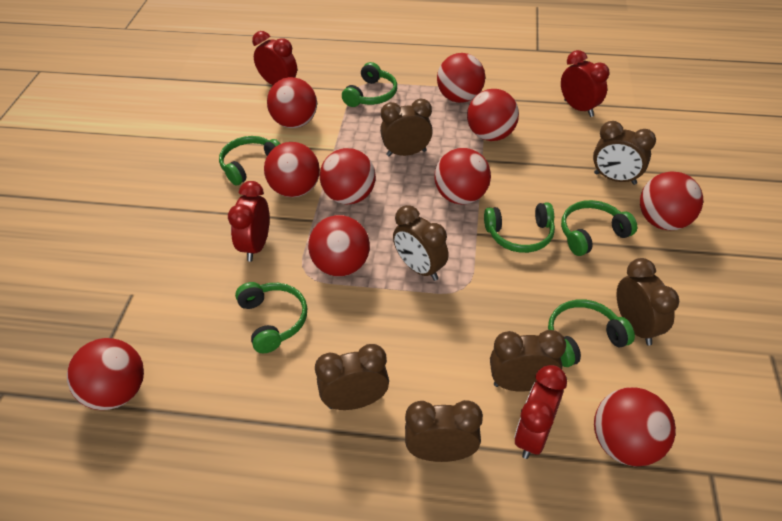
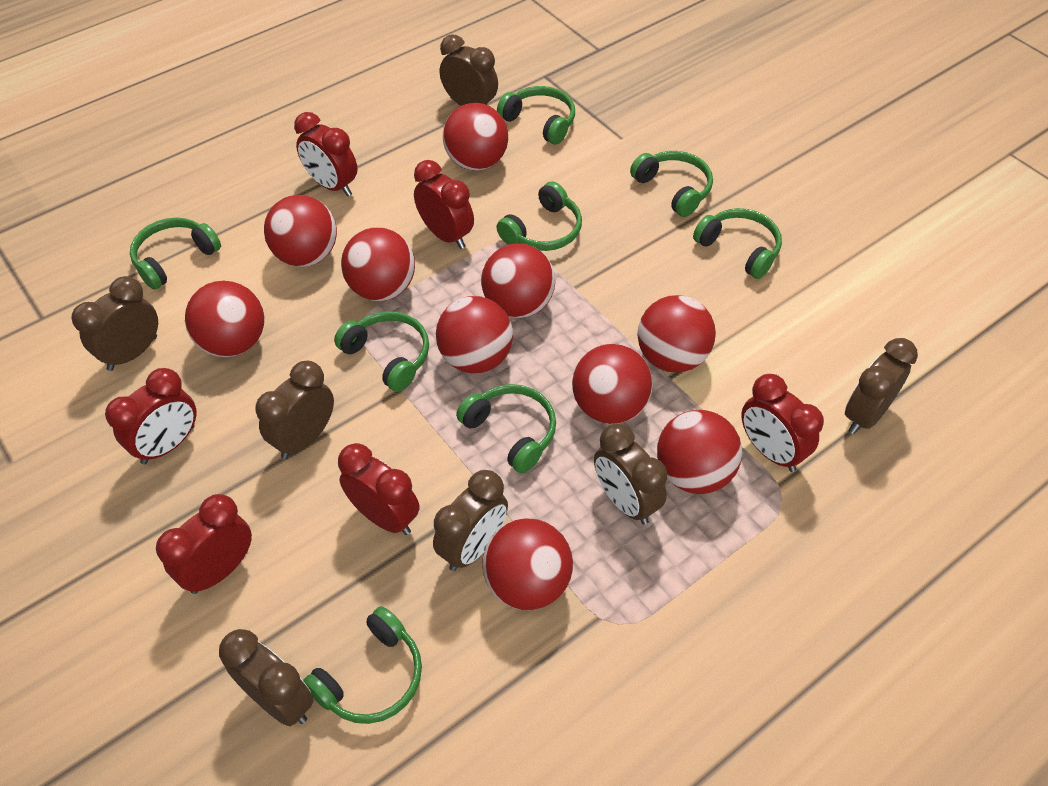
green headphones: 6 -> 8
red clock: 4 -> 6

